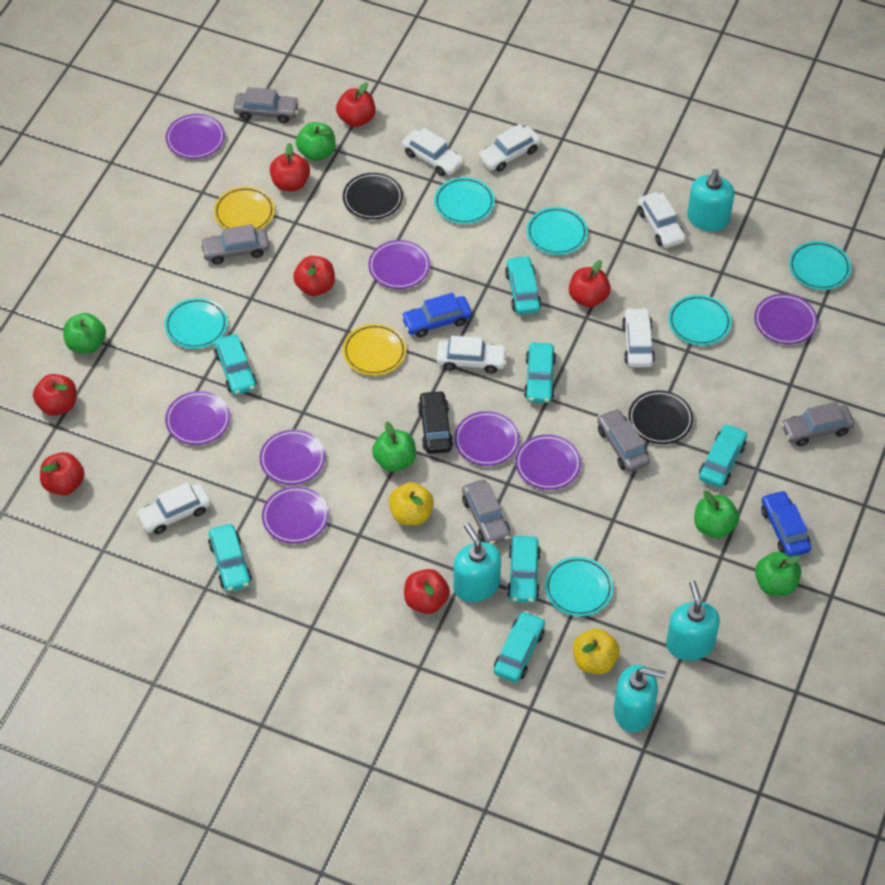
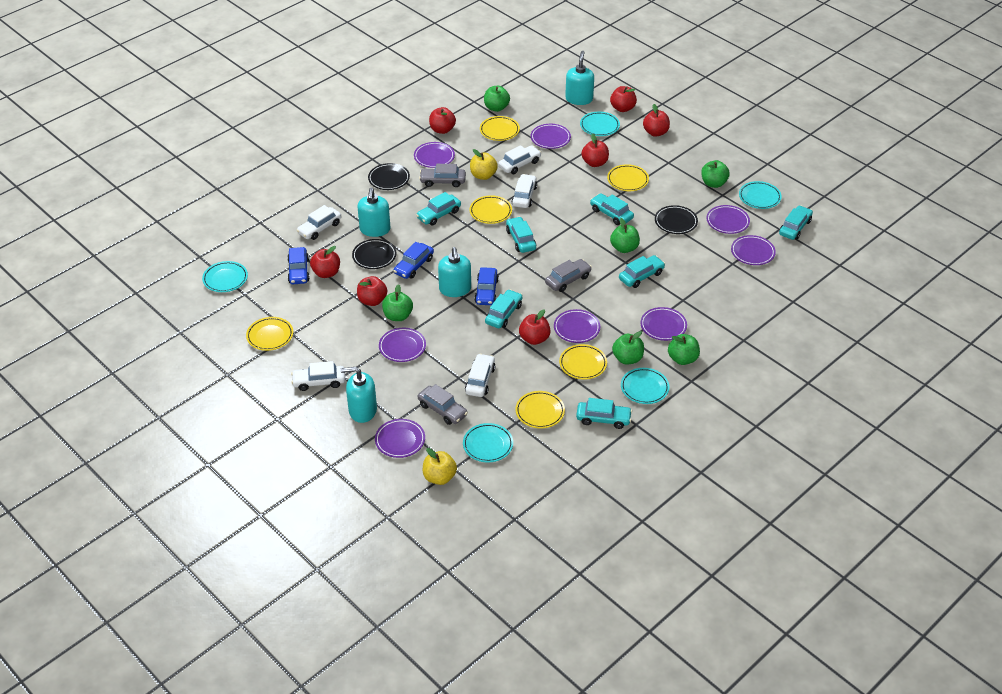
black car: 1 -> 0
black plate: 2 -> 3
blue car: 2 -> 3
green apple: 5 -> 6
grey car: 5 -> 3
turquoise plate: 6 -> 5
white car: 6 -> 5
yellow plate: 2 -> 6

